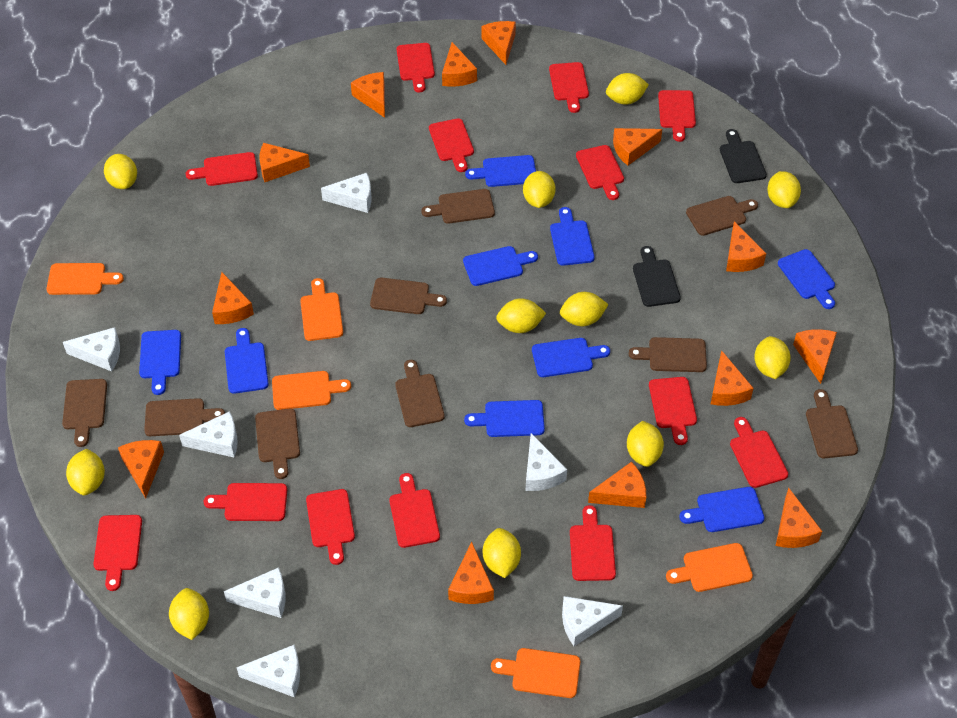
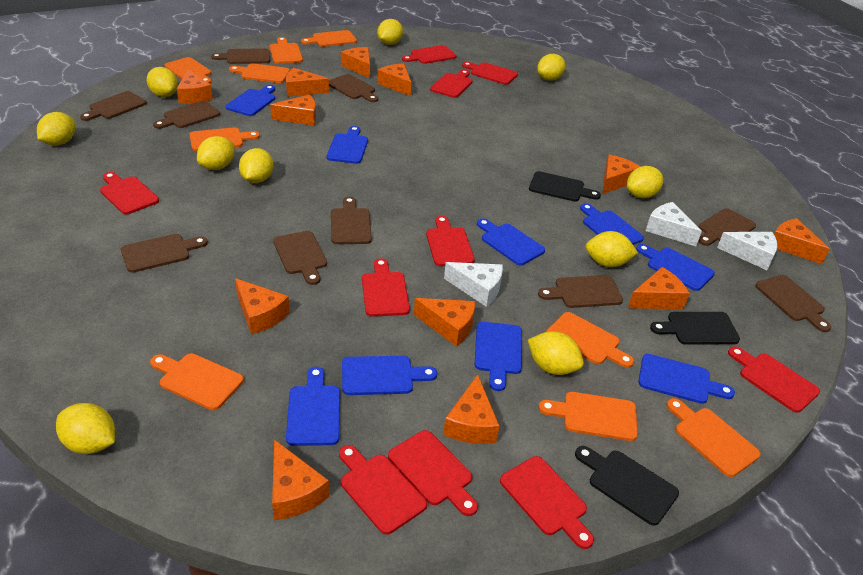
black cutting board: 2 -> 3
brown cutting board: 9 -> 10
orange cheese: 13 -> 12
orange cutting board: 5 -> 9
red cutting board: 13 -> 10
white cheese: 7 -> 3
yellow lemon: 11 -> 10

